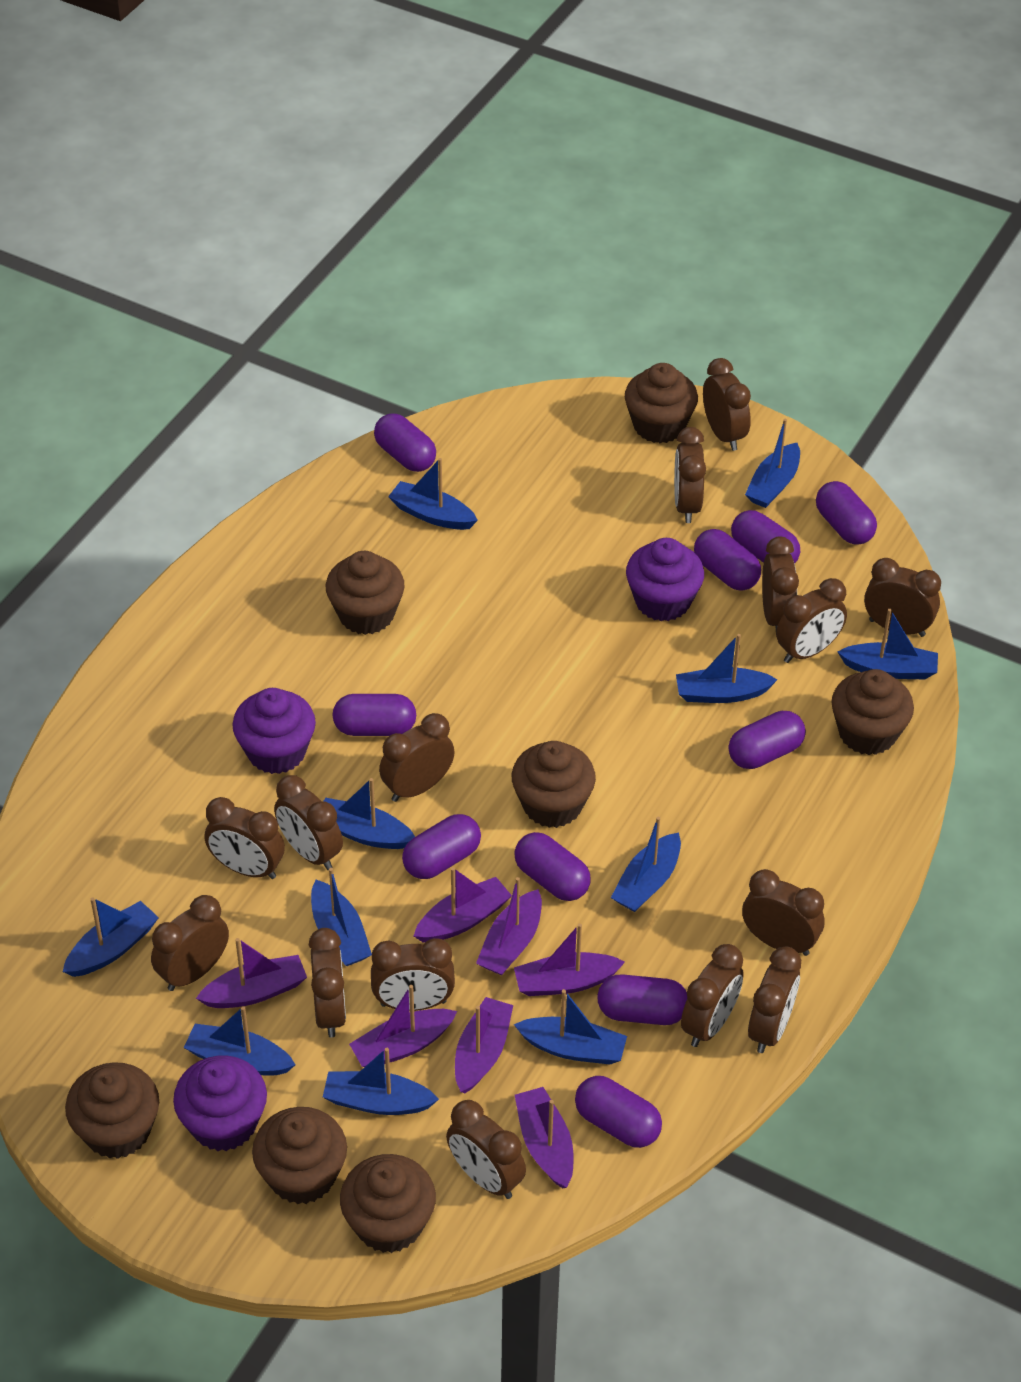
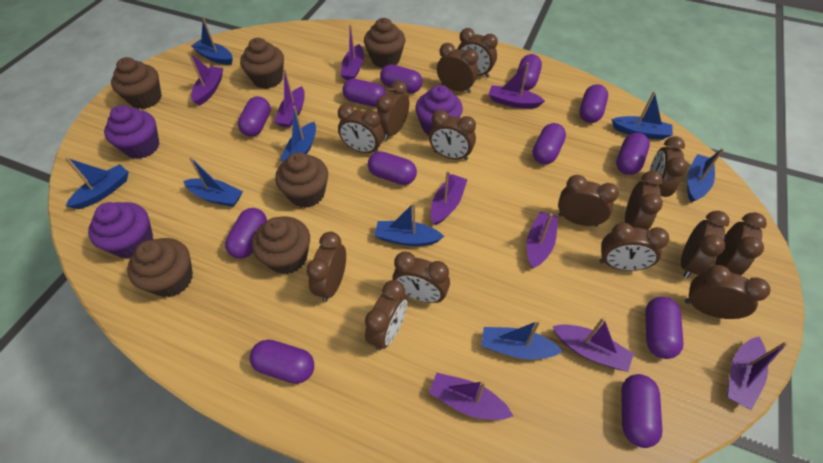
blue boat: 11 -> 8
brown cupcake: 7 -> 6
purple boat: 7 -> 9
purple capsule: 10 -> 12

